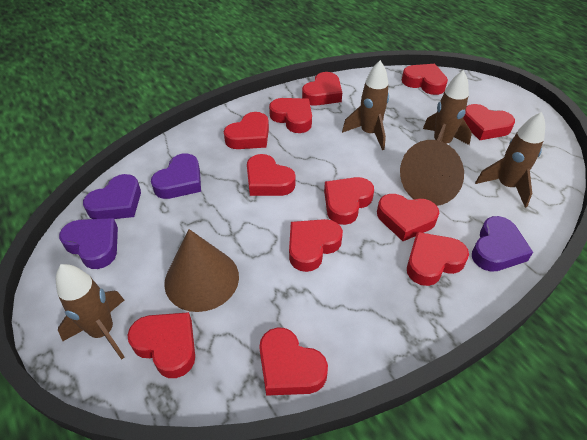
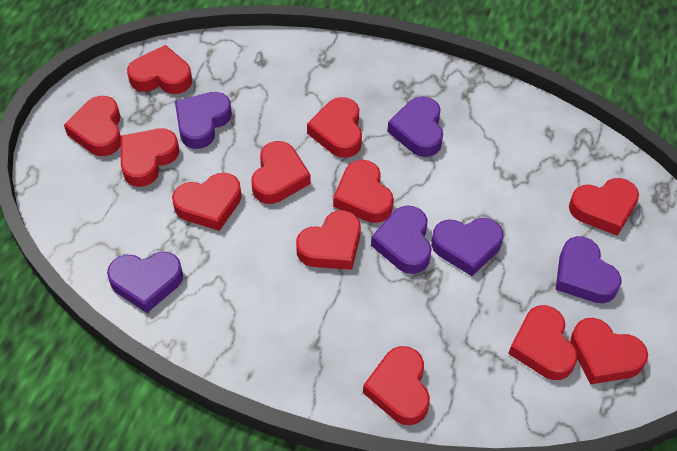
brown cone: 2 -> 0
brown rocket: 4 -> 0
purple heart: 4 -> 6

